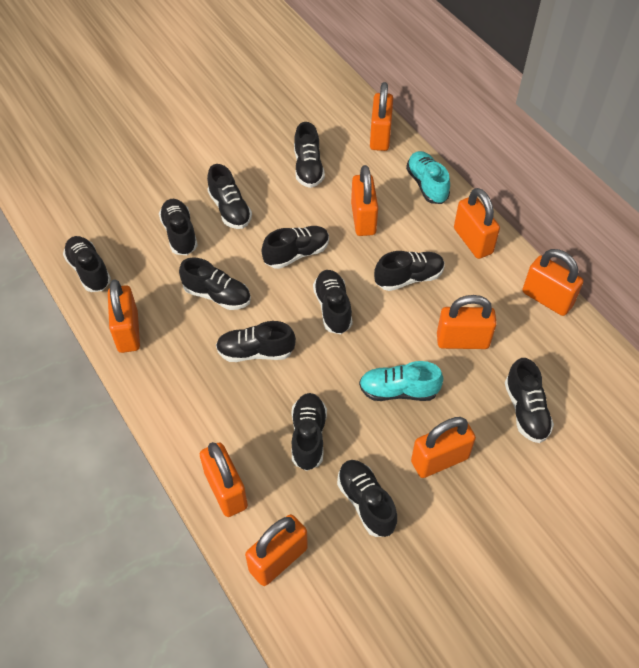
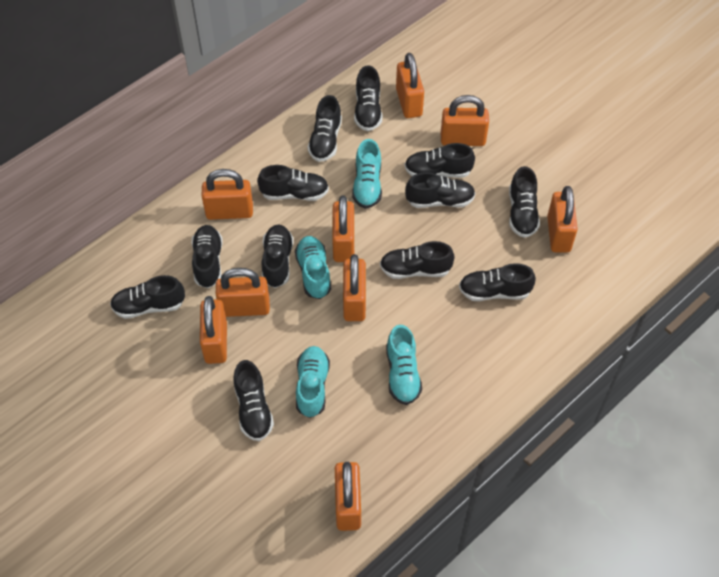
turquoise shoe: 2 -> 4

